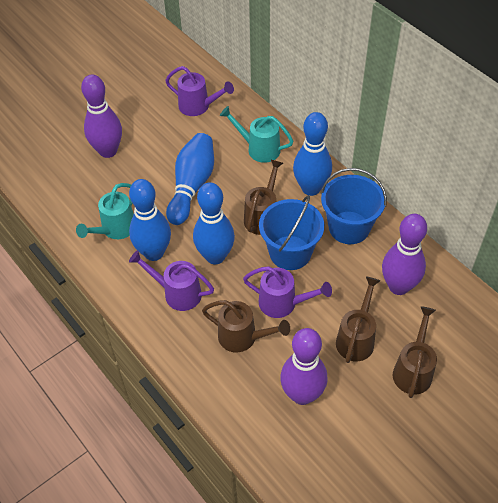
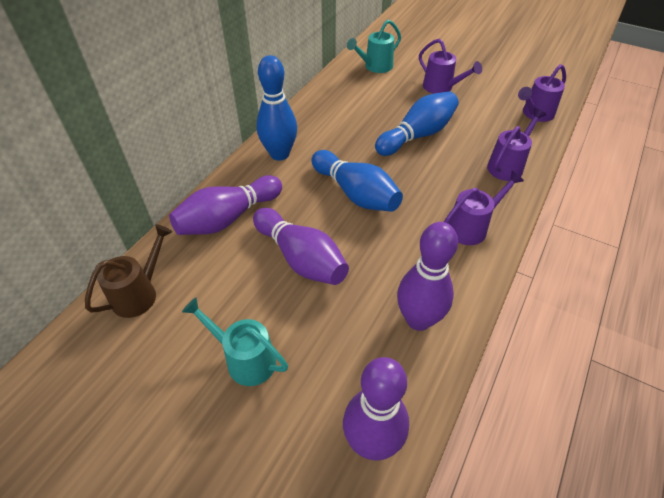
blue bowling pin: 4 -> 3
blue bucket: 2 -> 0
brown watering can: 4 -> 1
purple bowling pin: 3 -> 4
purple watering can: 3 -> 4

